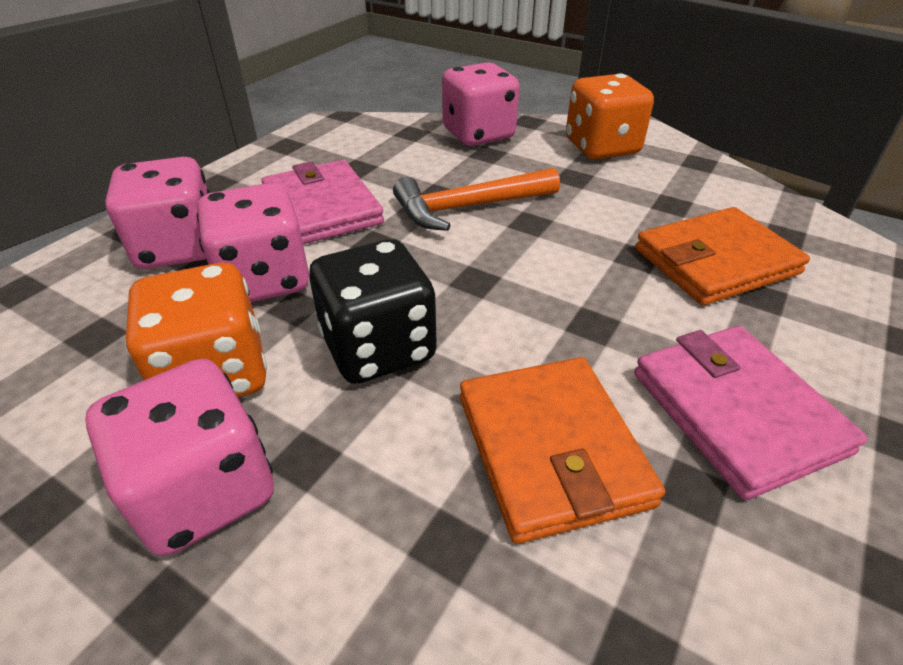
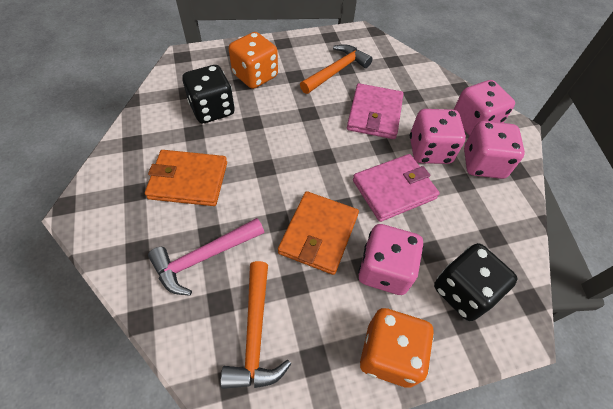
black dice: 1 -> 2
orange hammer: 1 -> 2
pink hammer: 0 -> 1

